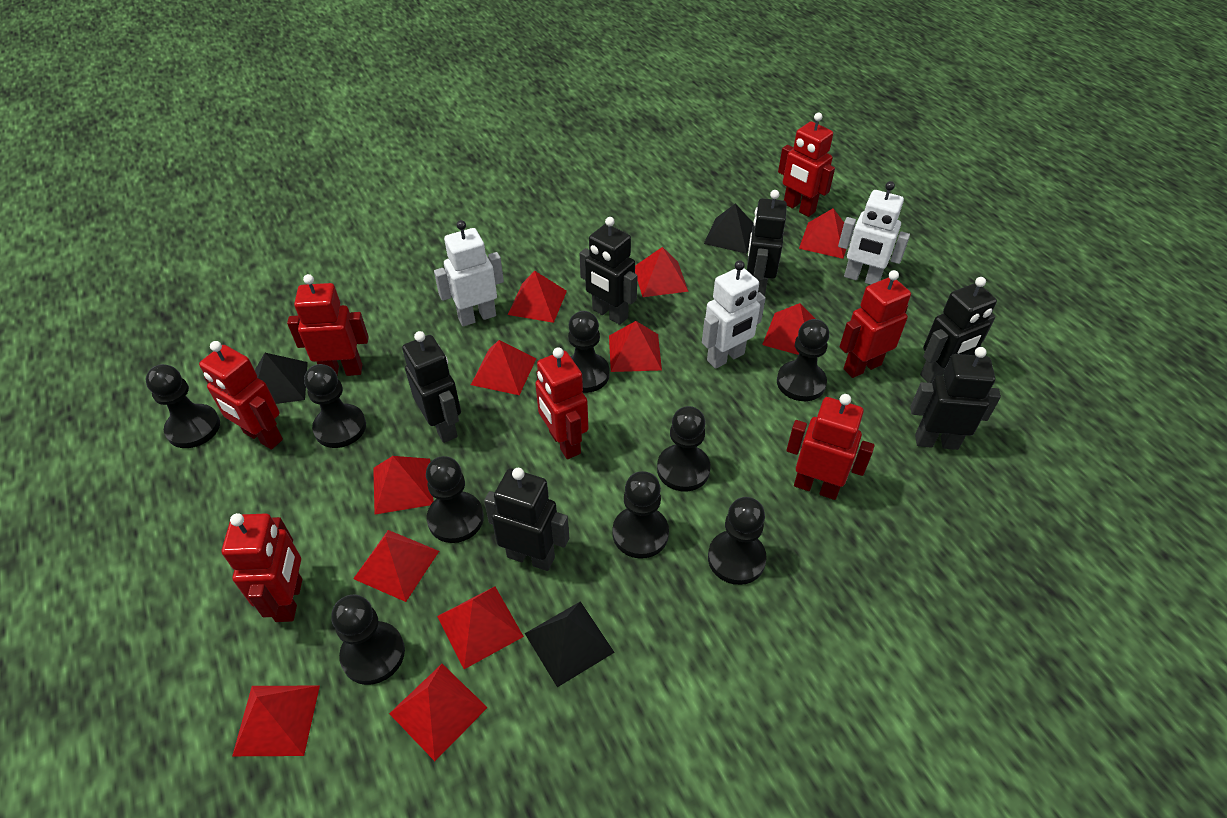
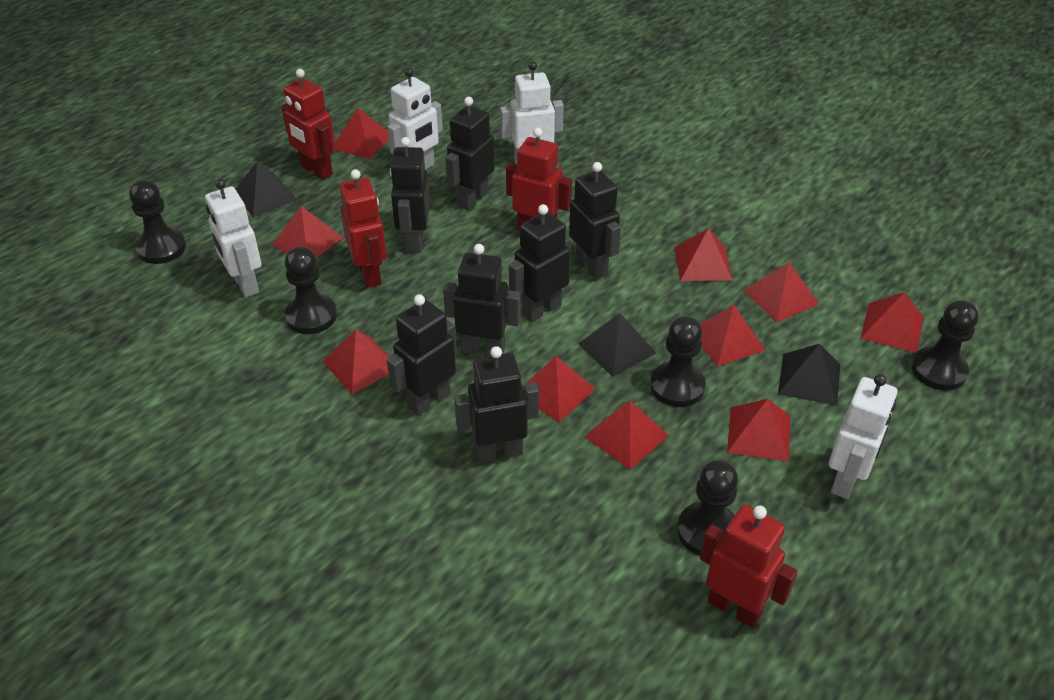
black pawn: 9 -> 5
black robot: 6 -> 7
red pyramid: 11 -> 10
red robot: 7 -> 4
white robot: 3 -> 4

